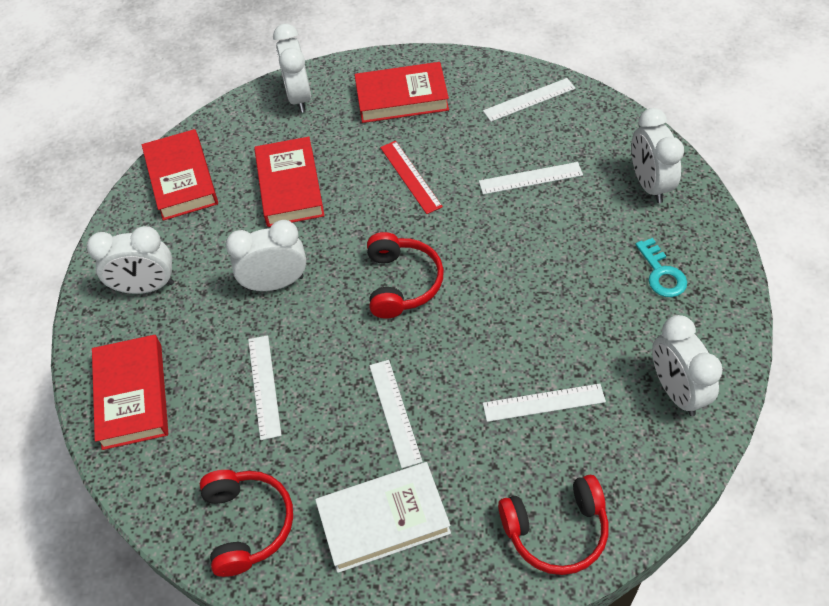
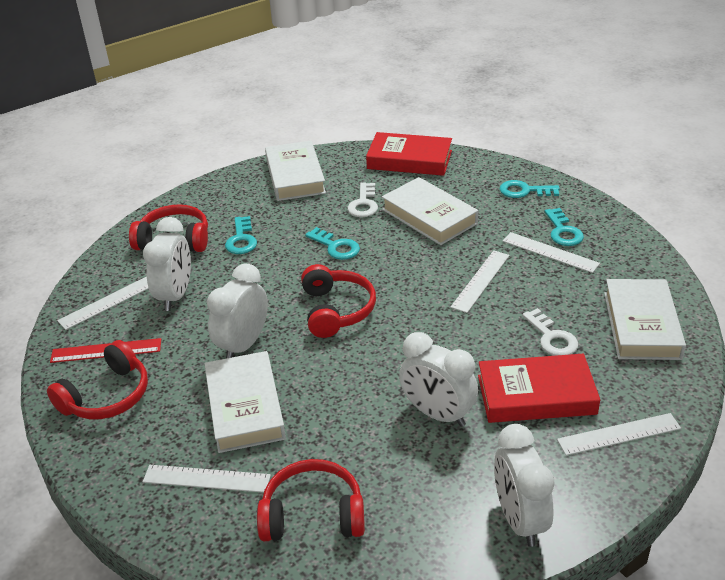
red book: 4 -> 2
red headphones: 3 -> 4
turquoise key: 1 -> 4
white book: 1 -> 4
white clock: 5 -> 4
white key: 0 -> 2

